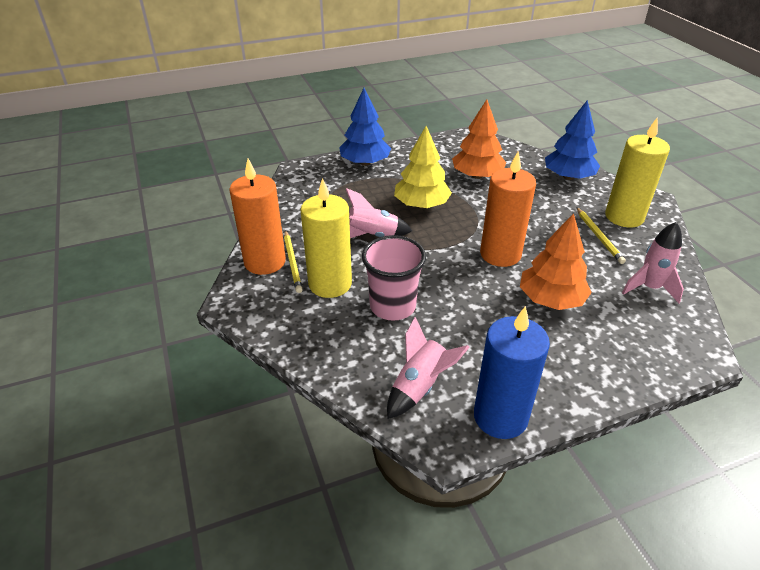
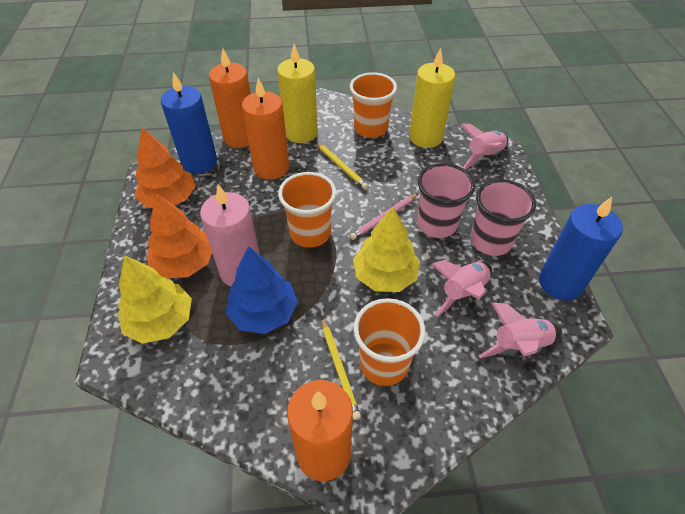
blue candle: 1 -> 2
blue tree: 2 -> 1
orange candle: 2 -> 3
orange cup: 0 -> 3
pink candle: 0 -> 1
pink cup: 1 -> 2
pink pencil: 0 -> 1
yellow tree: 1 -> 2

